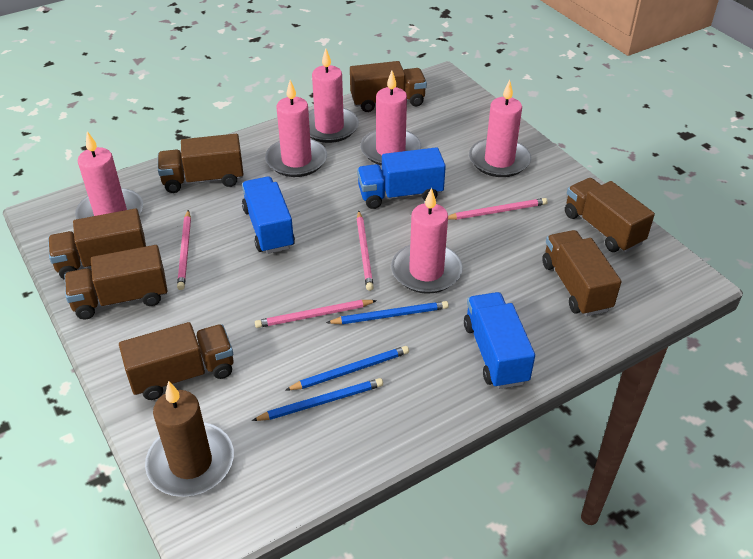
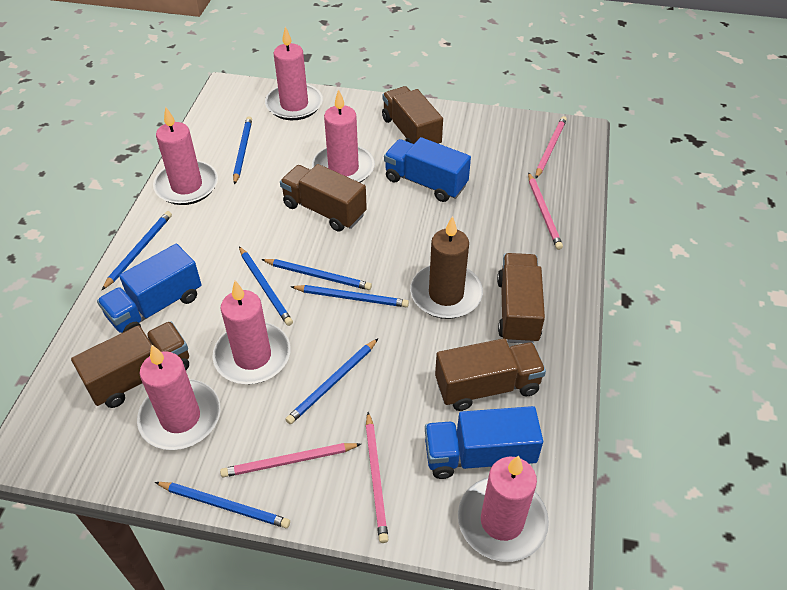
blue pencil: 3 -> 7
brown truck: 7 -> 5

